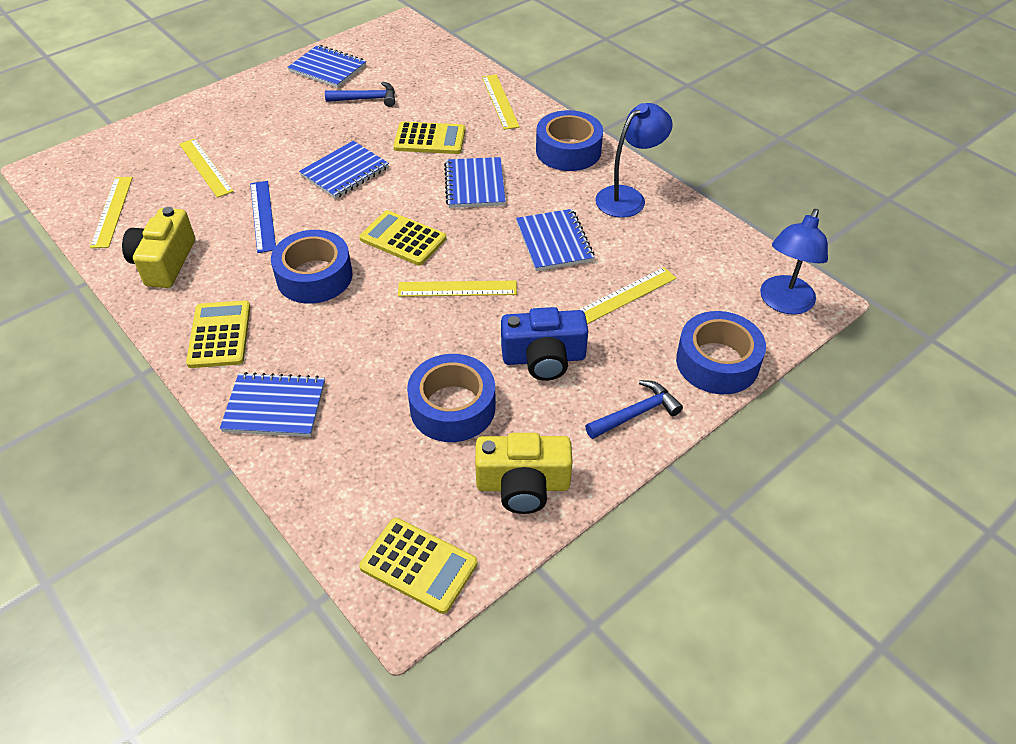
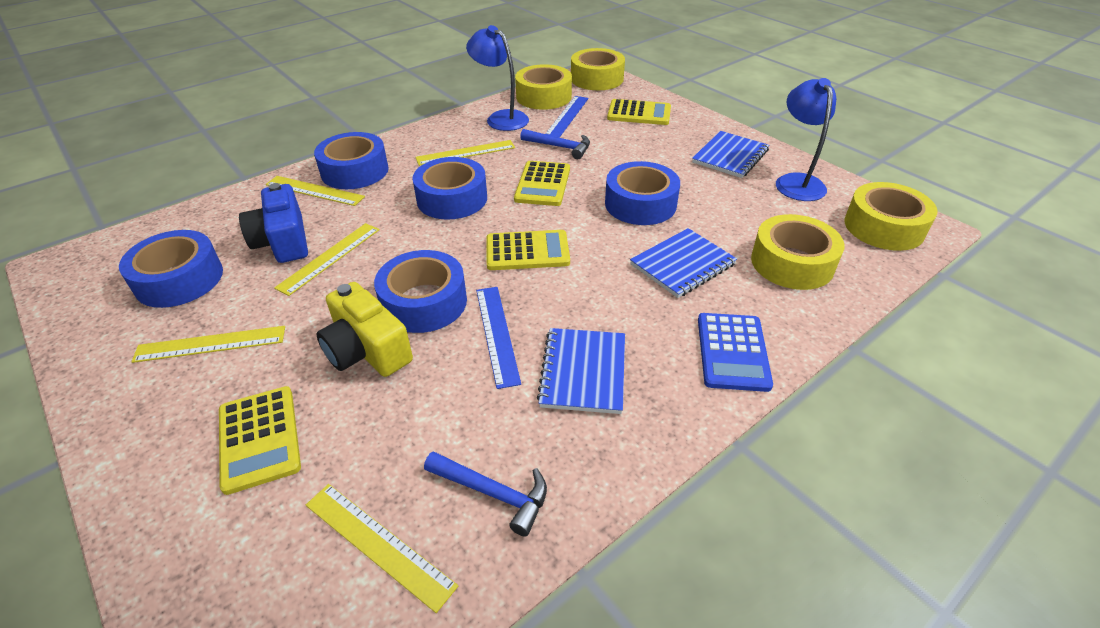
blue calculator: 0 -> 1
blue notebook: 5 -> 3
blue ruler: 1 -> 2
blue tape: 4 -> 5
yellow camera: 2 -> 1
yellow tape: 0 -> 4

